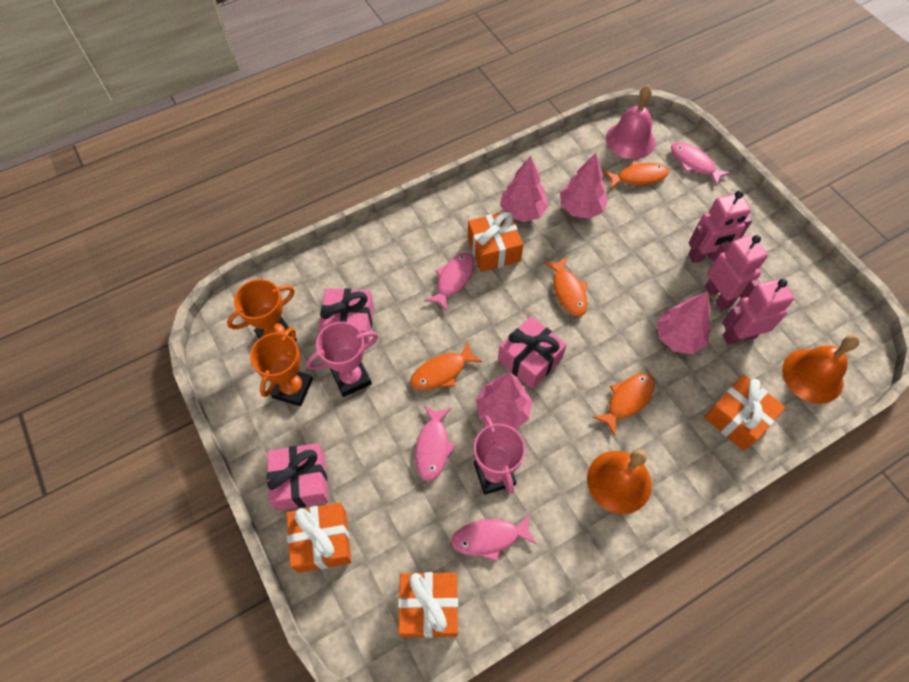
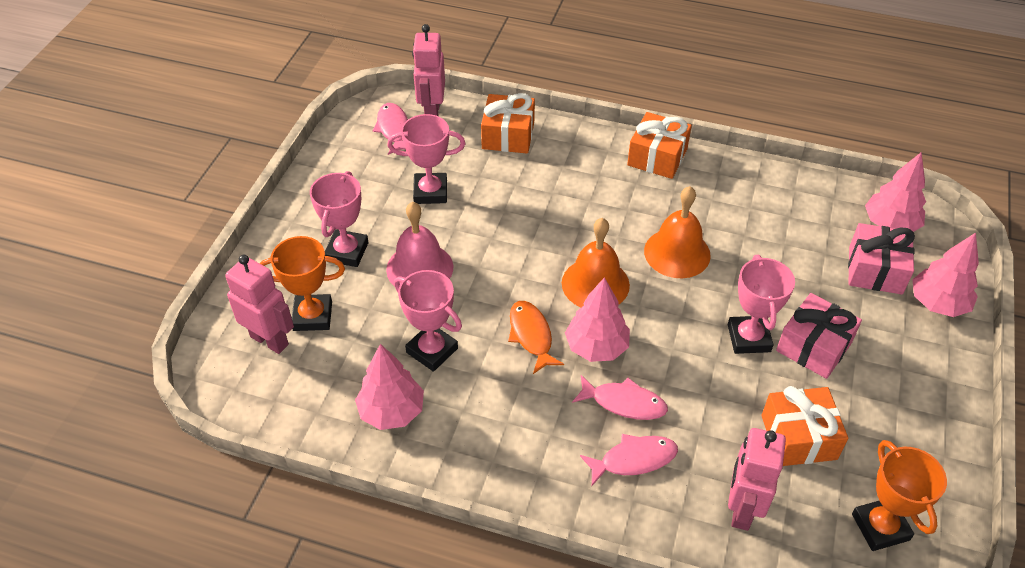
orange fish: 4 -> 1
orange gift: 4 -> 3
pink fish: 4 -> 3
pink gift: 3 -> 2
pink trophy: 2 -> 4

